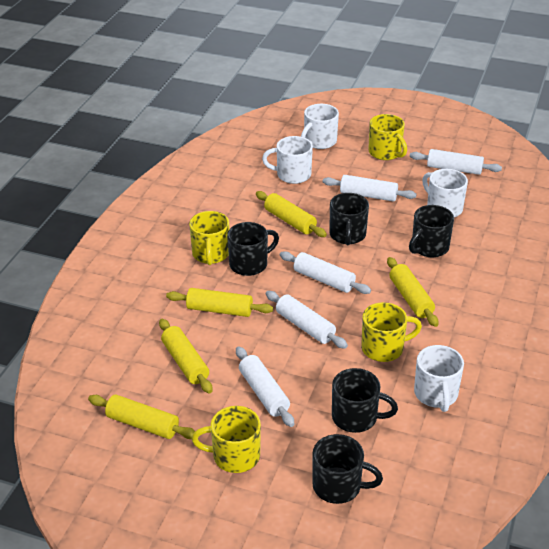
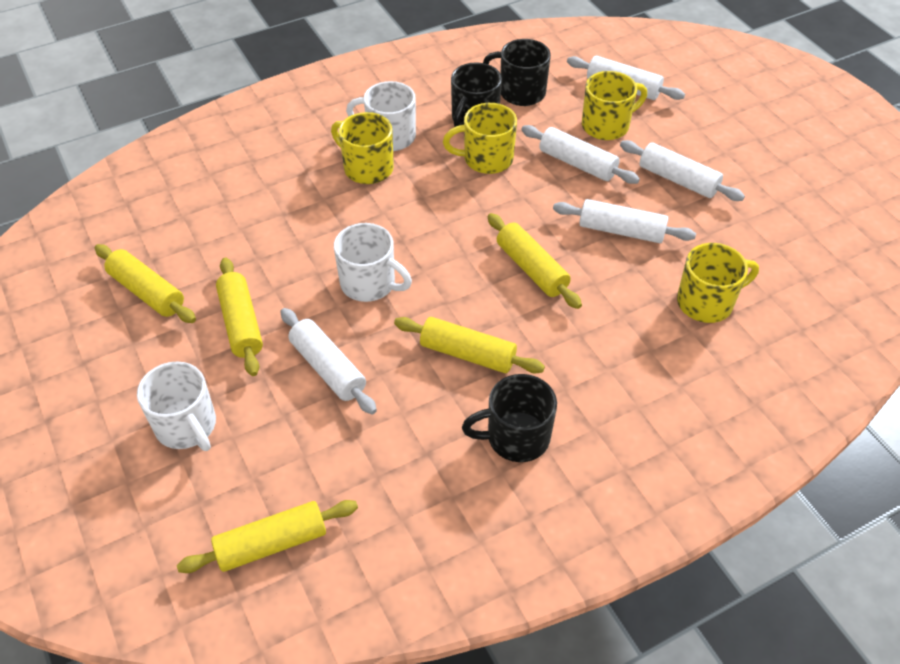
black mug: 5 -> 3
white mug: 4 -> 3

